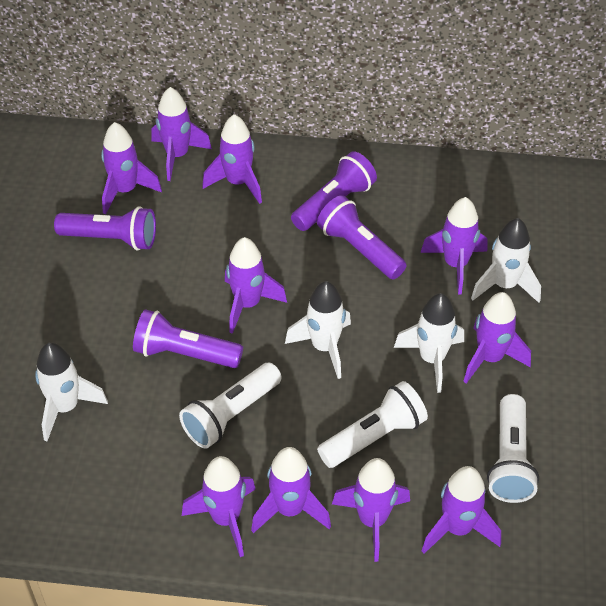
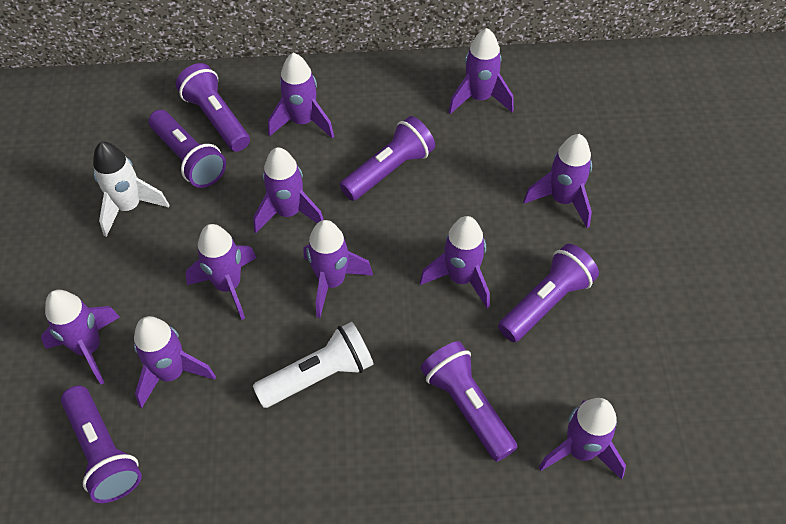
purple flashlight: 4 -> 6
white flashlight: 3 -> 1
white rocket: 4 -> 1

